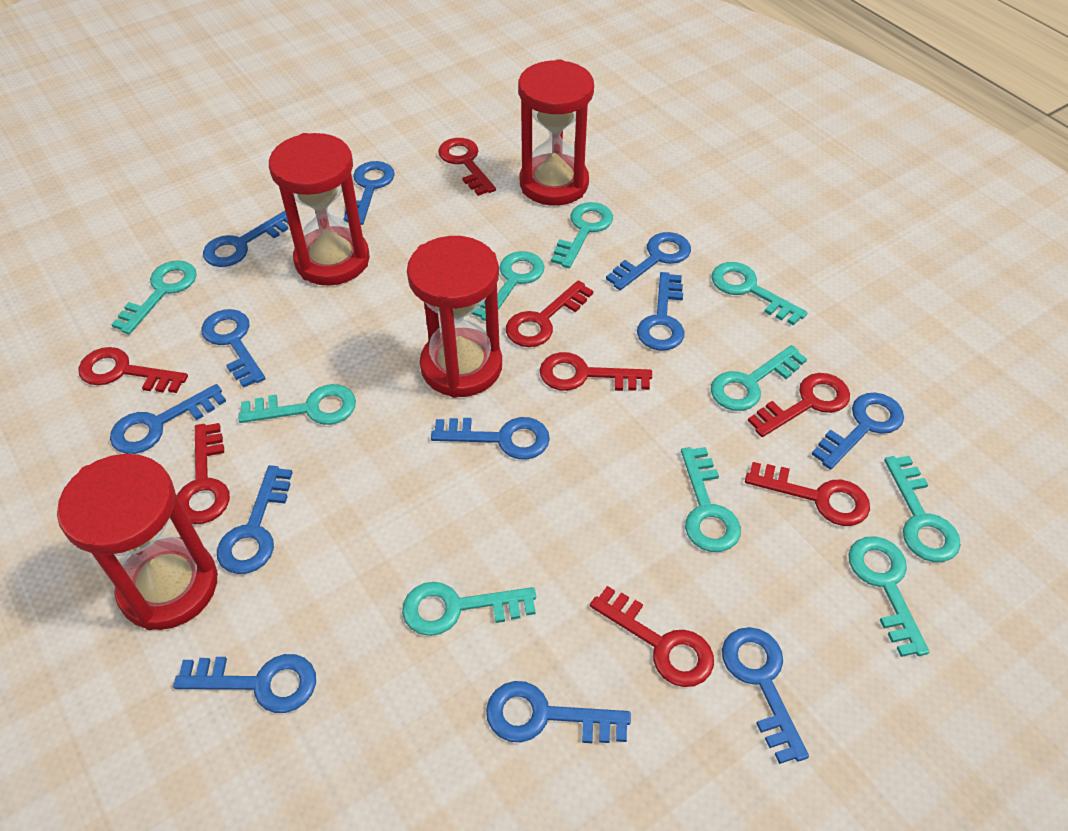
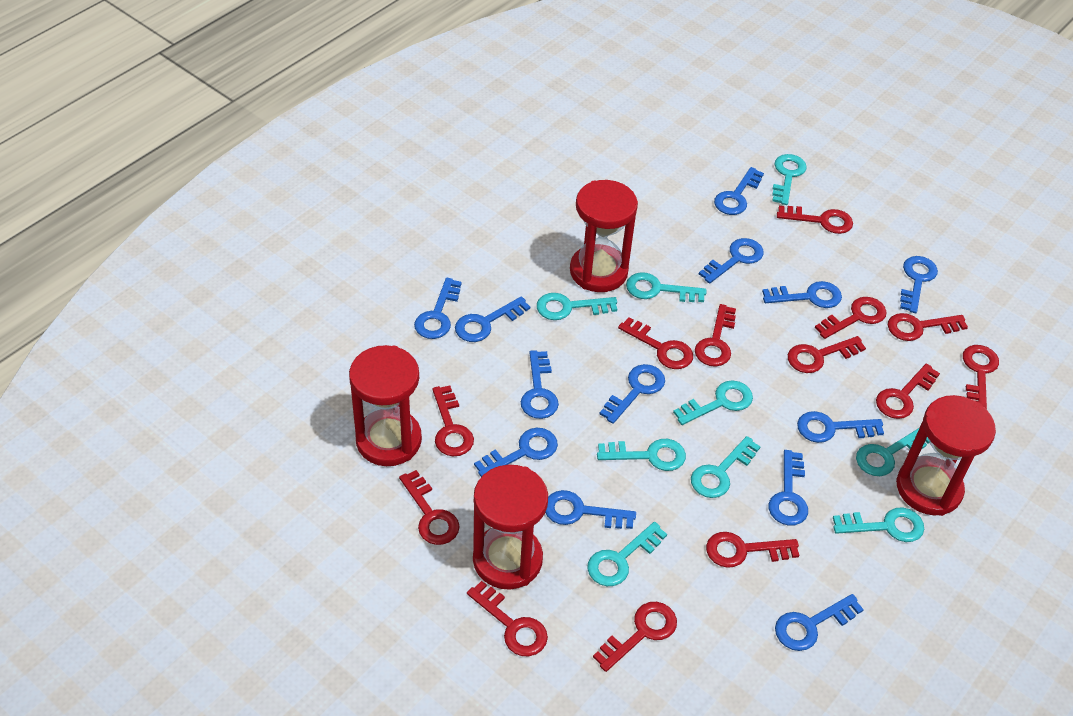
blue key: 12 -> 13
red key: 8 -> 13
turquoise key: 10 -> 9

